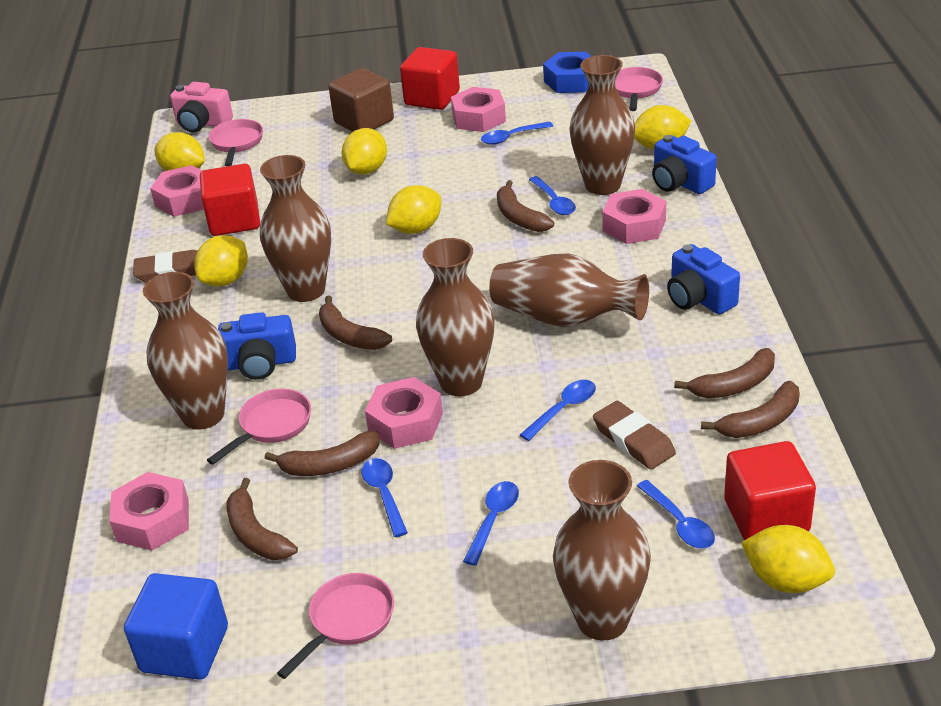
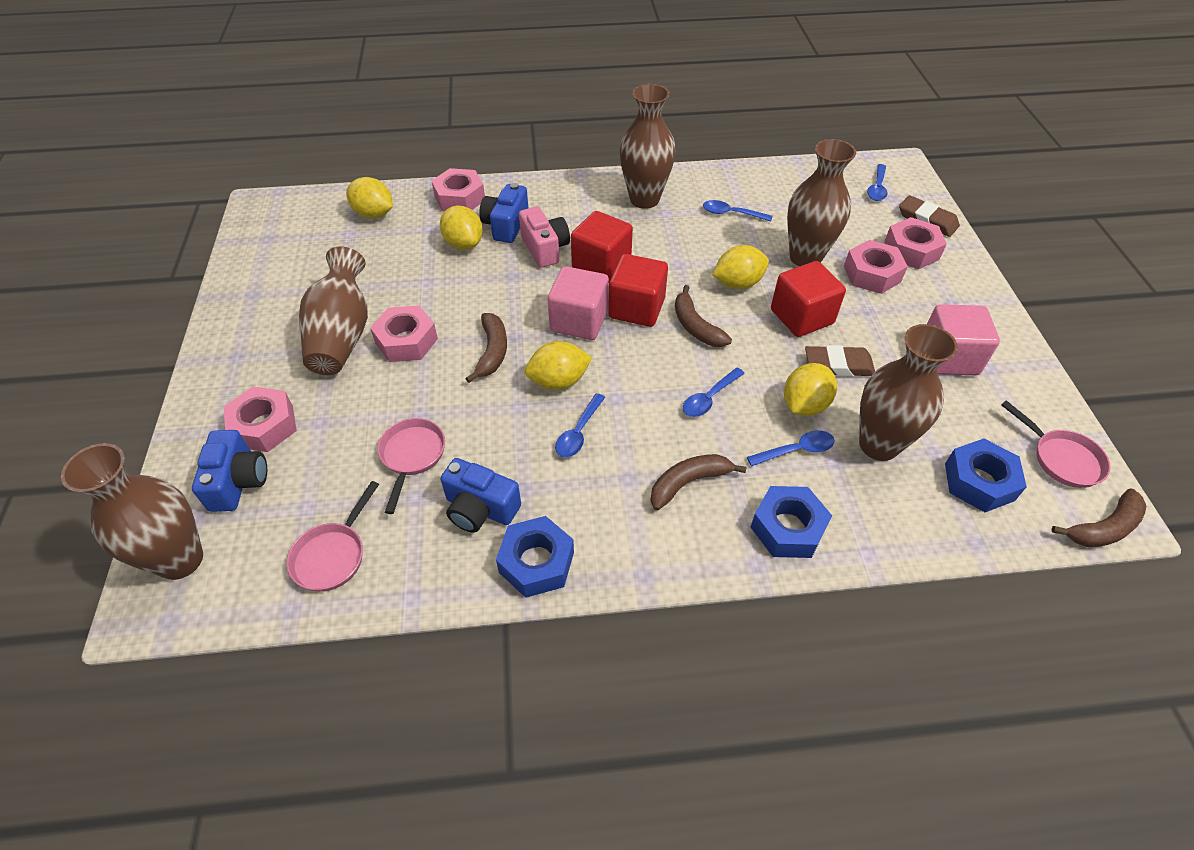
blue cube: 1 -> 0
blue nut: 1 -> 3
blue spoon: 6 -> 5
brown banana: 6 -> 4
brown cube: 1 -> 0
brown vase: 6 -> 5
pink cube: 0 -> 2
pink pan: 4 -> 3
yellow lemon: 6 -> 5

